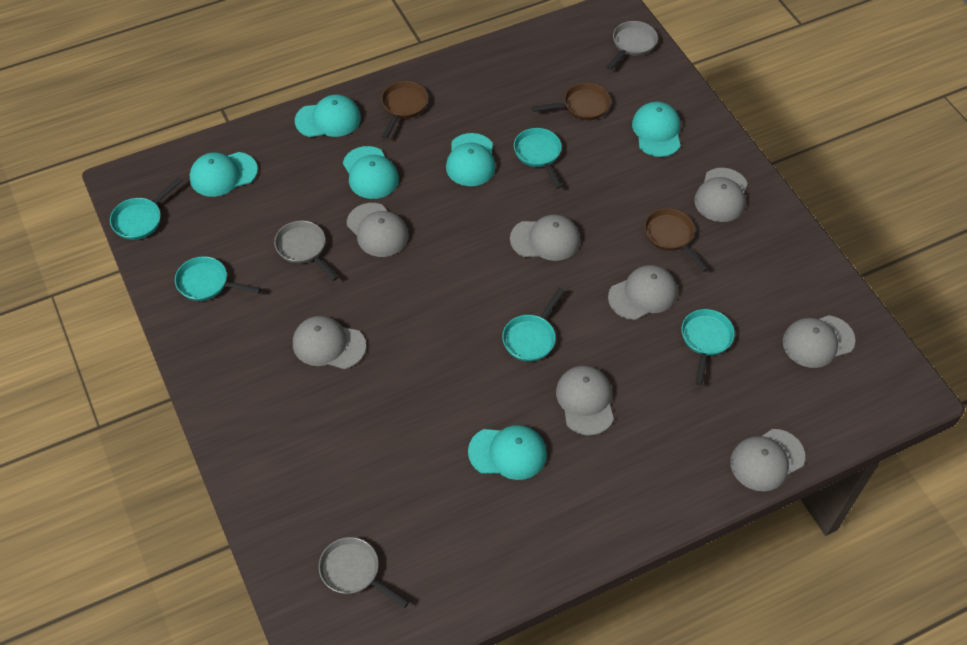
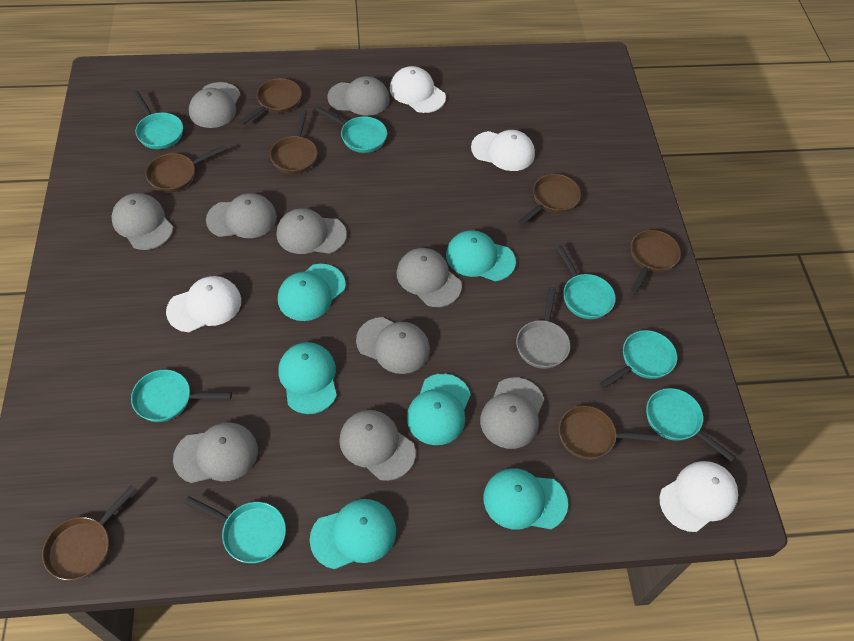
brown pan: 3 -> 7
grey cap: 8 -> 10
grey pan: 3 -> 1
turquoise pan: 5 -> 7
white cap: 0 -> 4

